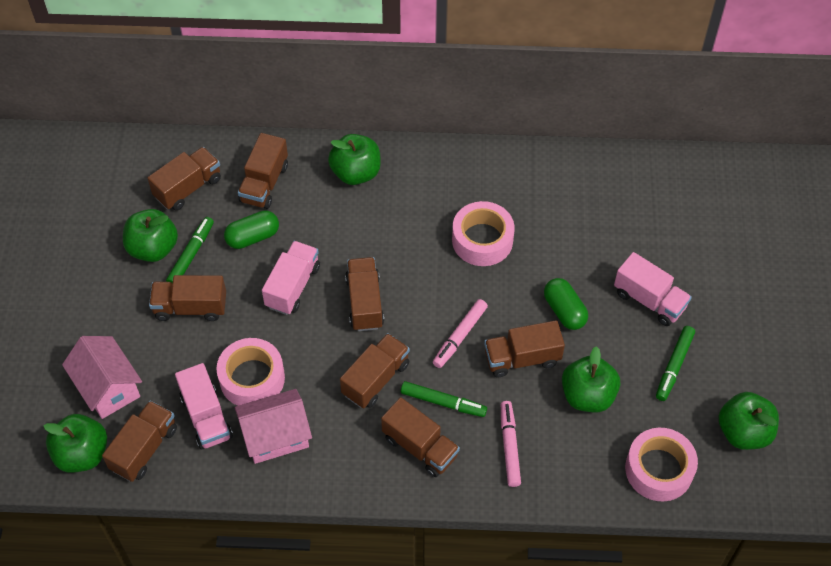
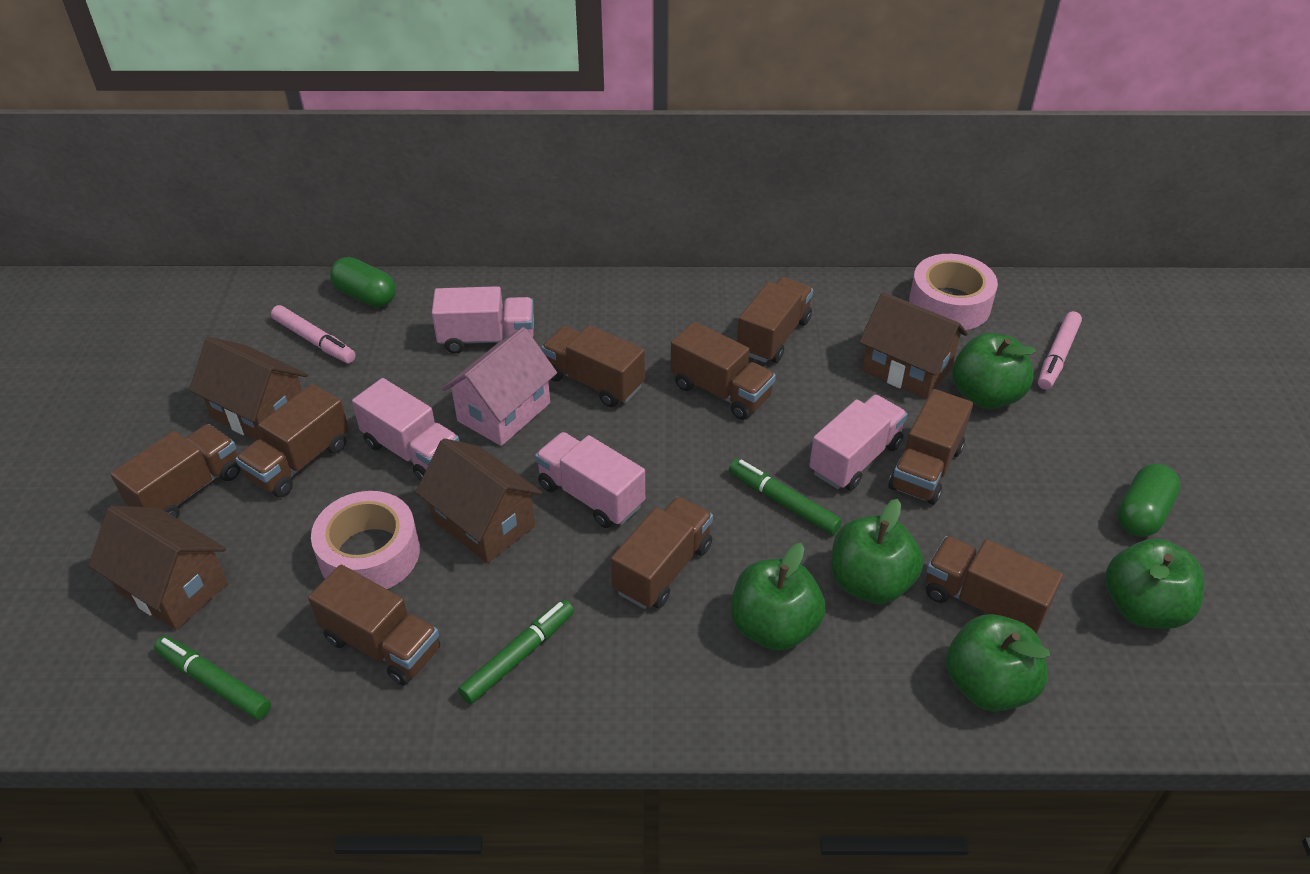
brown house: 0 -> 4
brown truck: 8 -> 9
pink house: 2 -> 1
pink tape: 3 -> 2
pink truck: 3 -> 4

